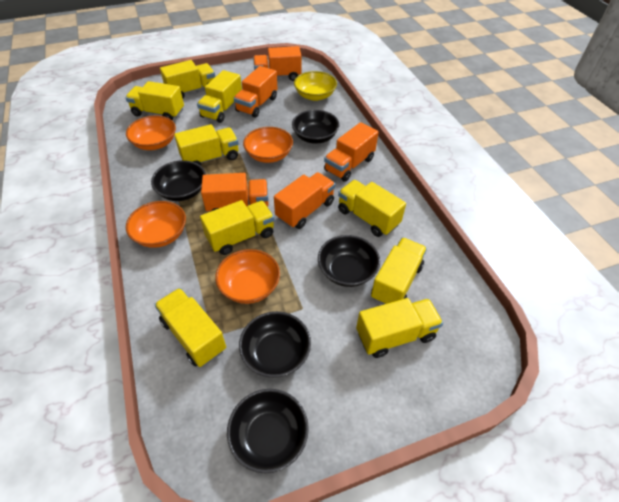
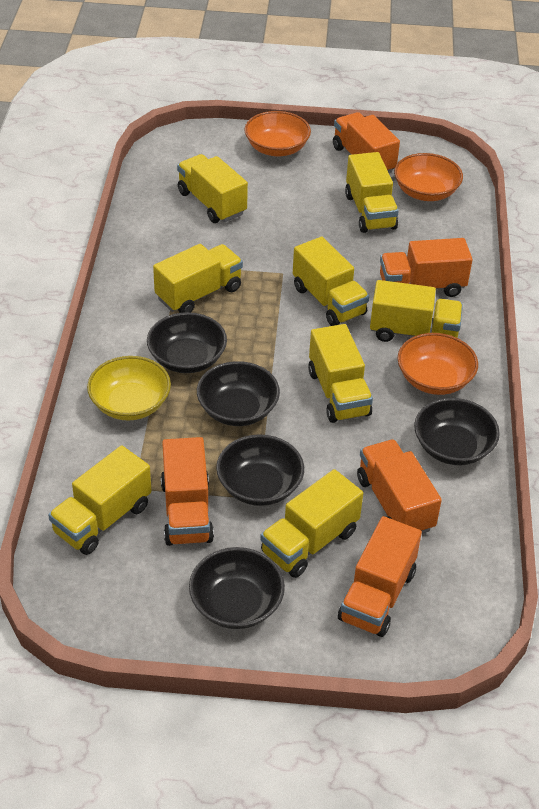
orange bowl: 4 -> 3
yellow truck: 9 -> 8

